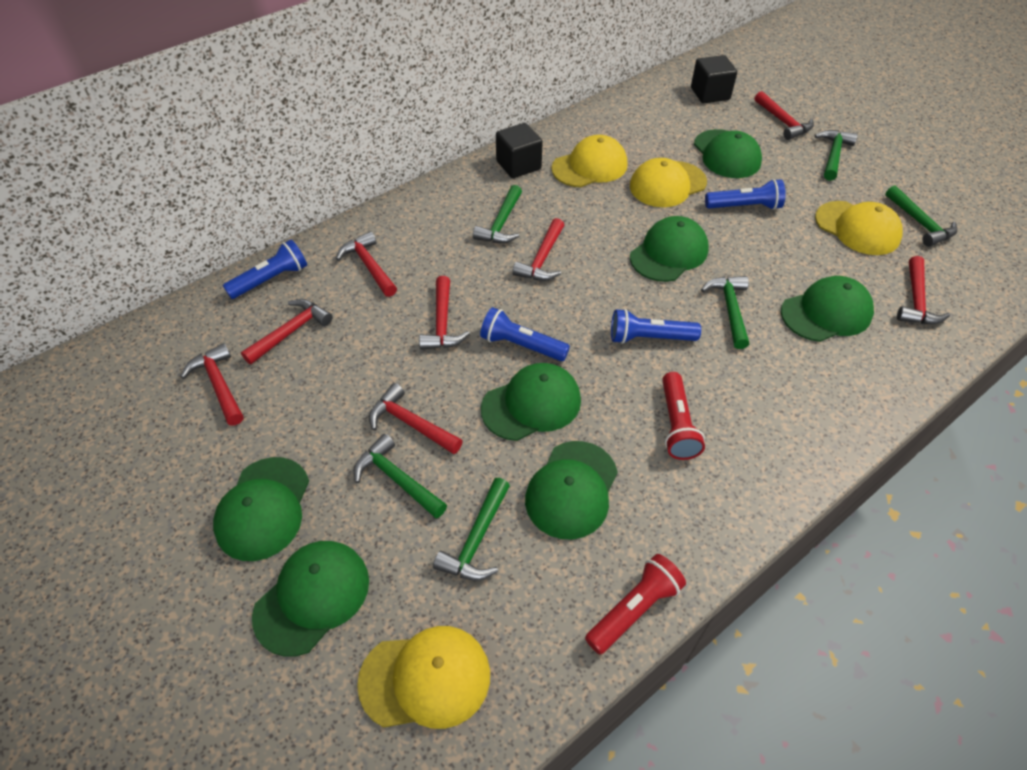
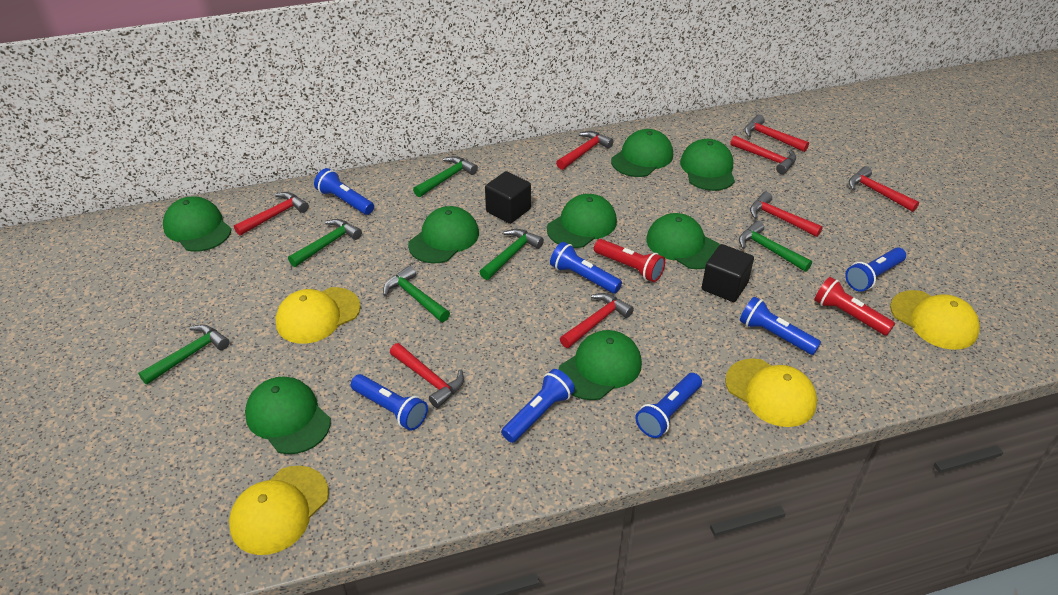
blue flashlight: 4 -> 7
green cap: 7 -> 8

